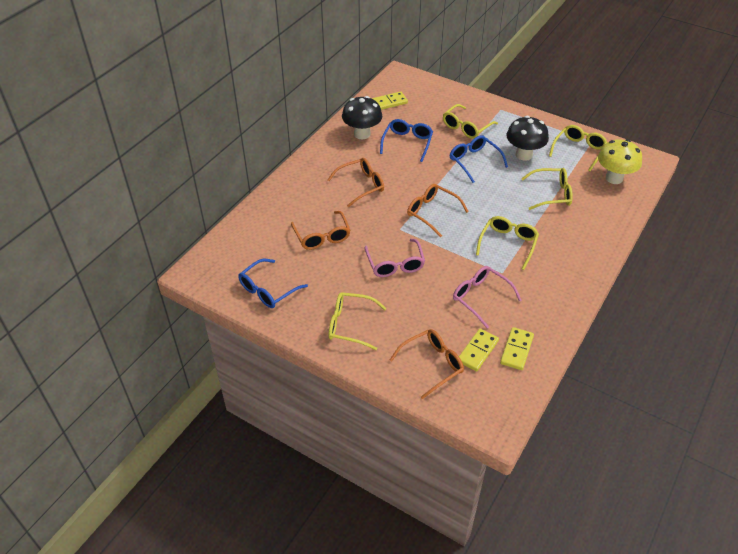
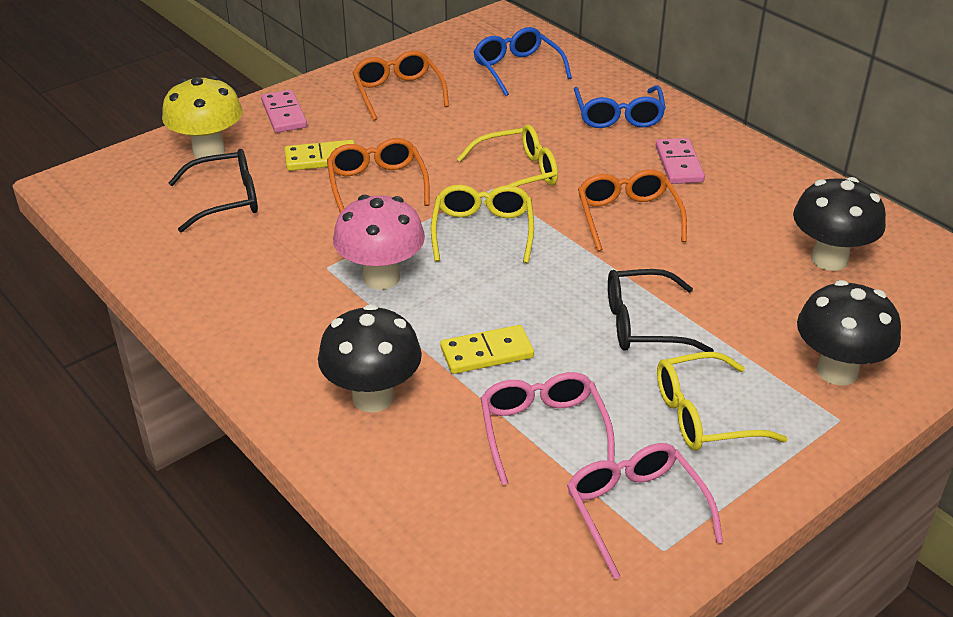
black glasses: 0 -> 2
black mushroom: 2 -> 3
blue glasses: 3 -> 2
orange glasses: 4 -> 3
pink domino: 0 -> 2
pink mushroom: 0 -> 1
yellow domino: 3 -> 2
yellow glasses: 5 -> 3

